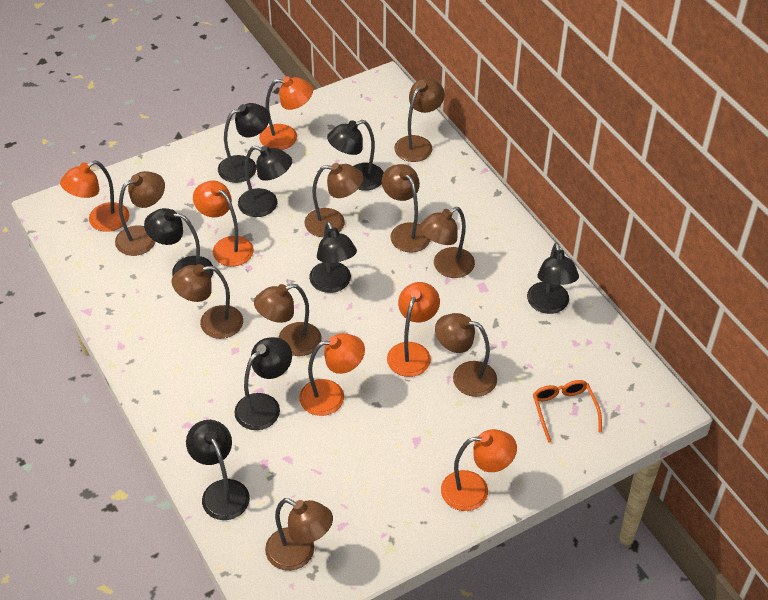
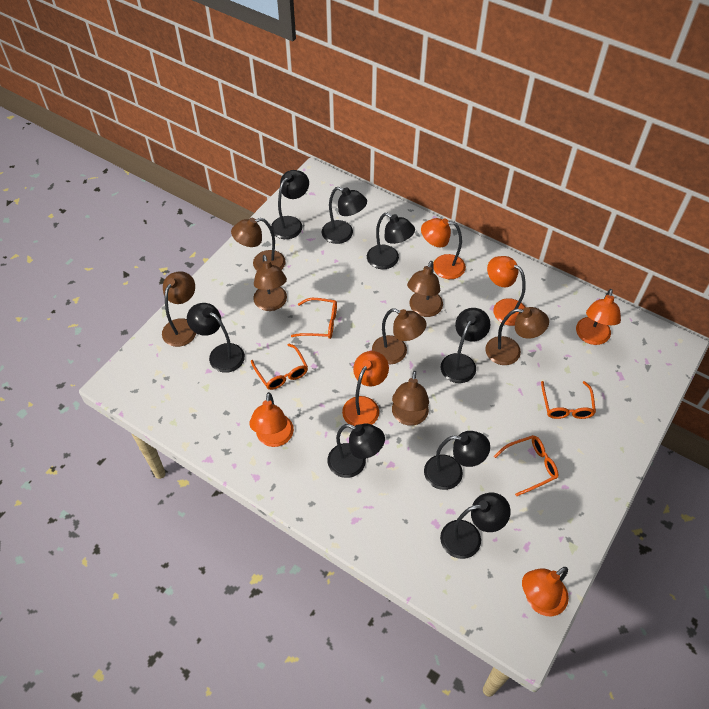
brown lamp: 9 -> 7
orange glasses: 1 -> 4

